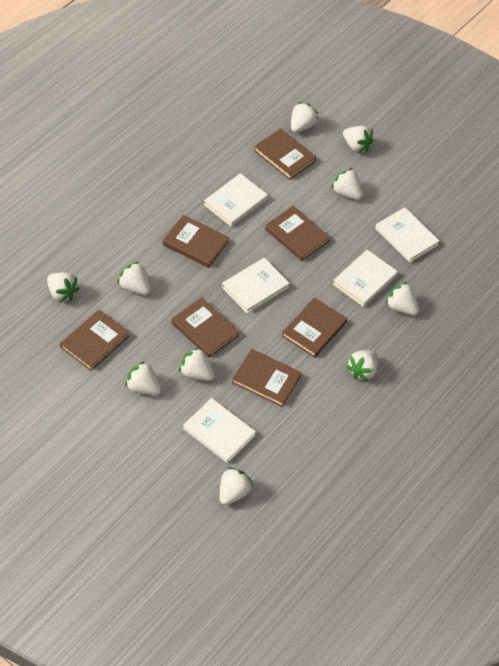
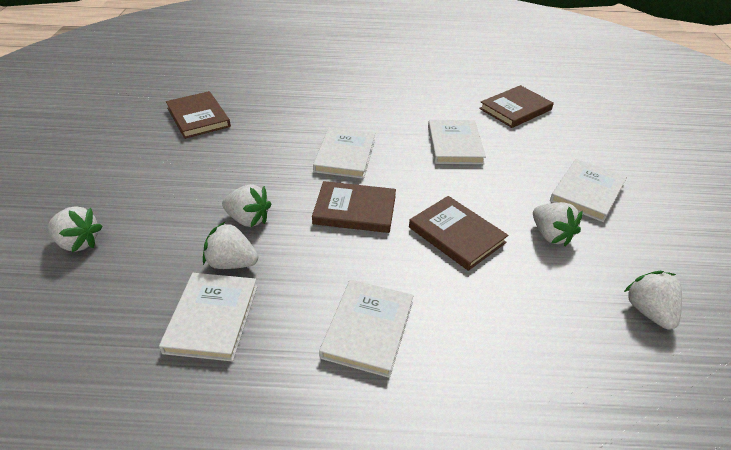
brown book: 7 -> 4
white strawberry: 10 -> 5

